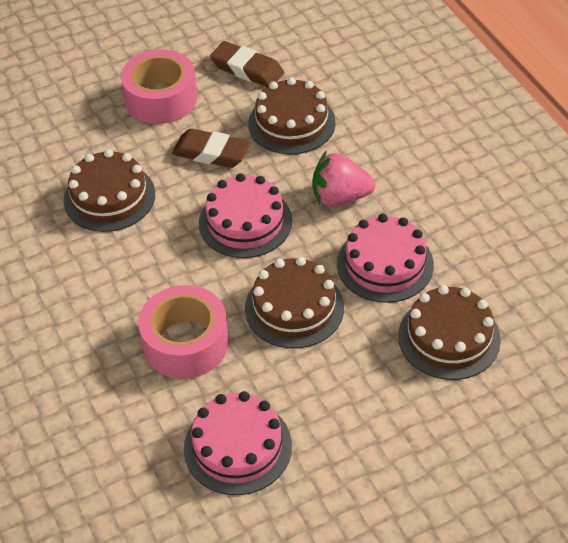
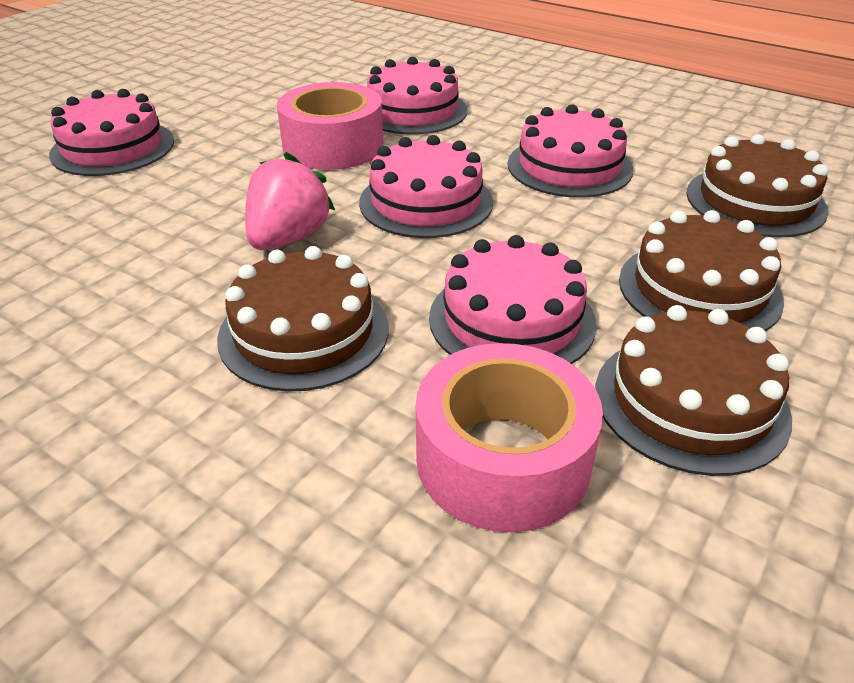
brown eraser: 2 -> 0
pink cake: 3 -> 5

